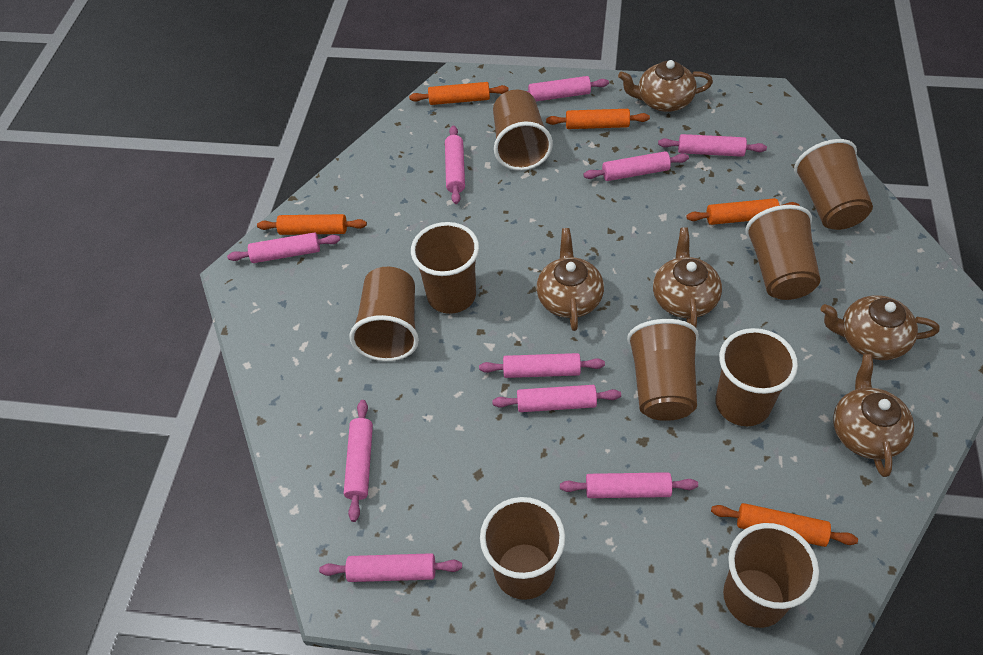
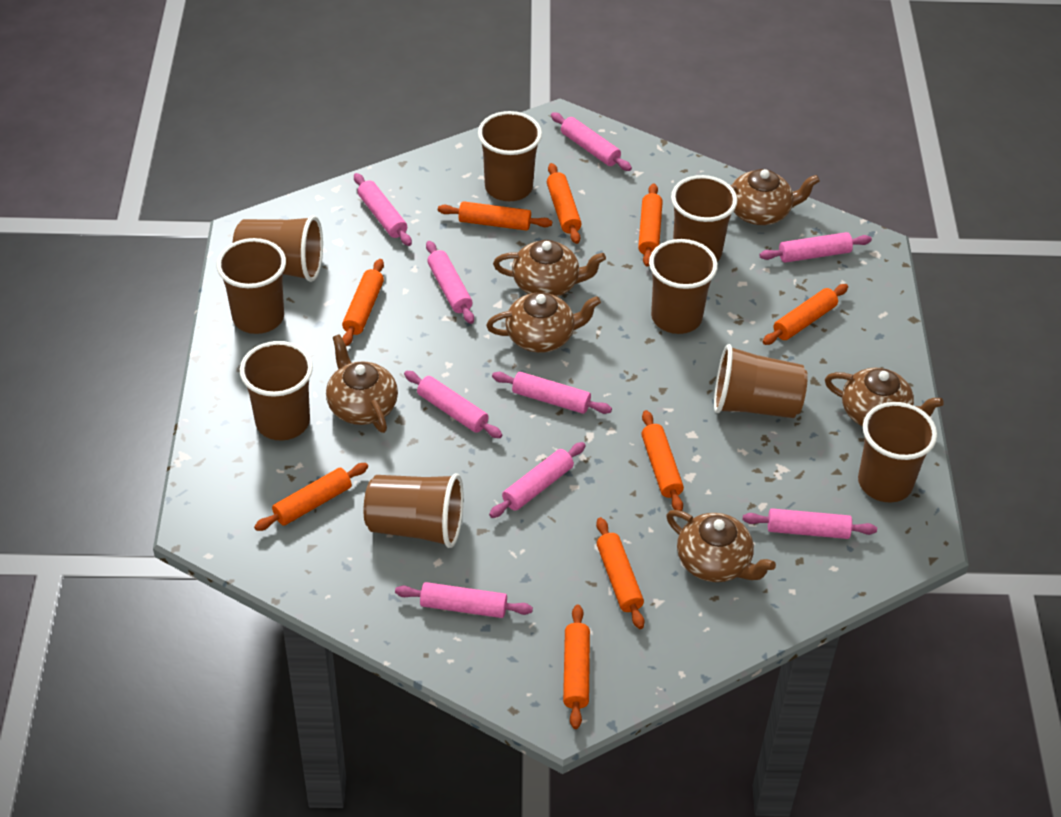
brown teapot: 5 -> 6
orange rolling pin: 5 -> 9
pink rolling pin: 10 -> 9

